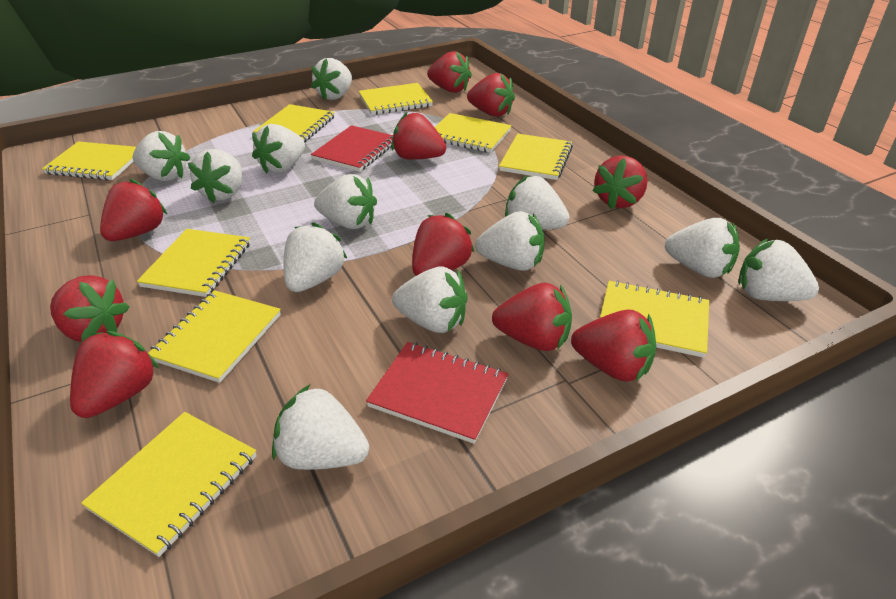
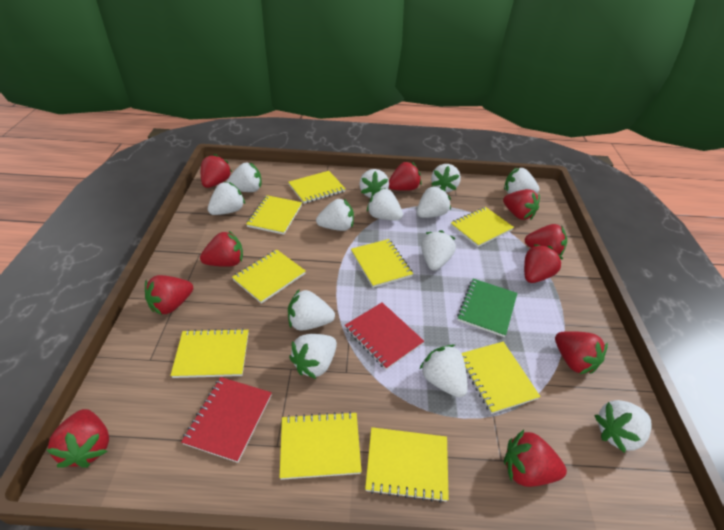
green notebook: 0 -> 1
white strawberry: 12 -> 13

